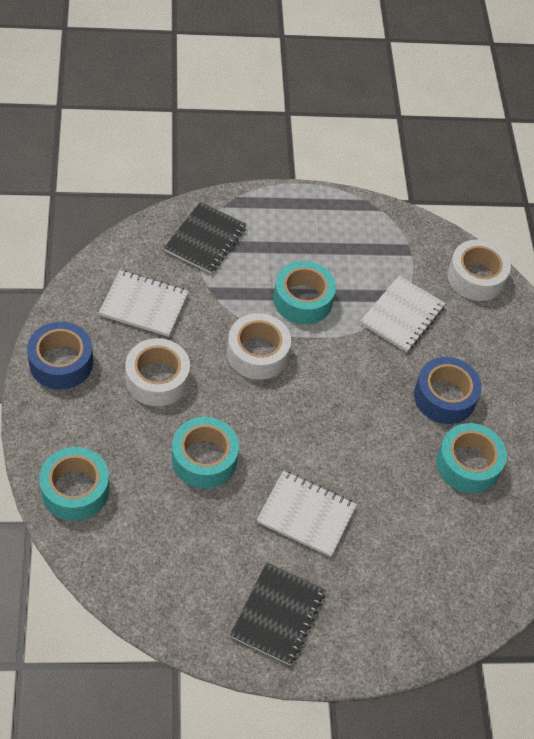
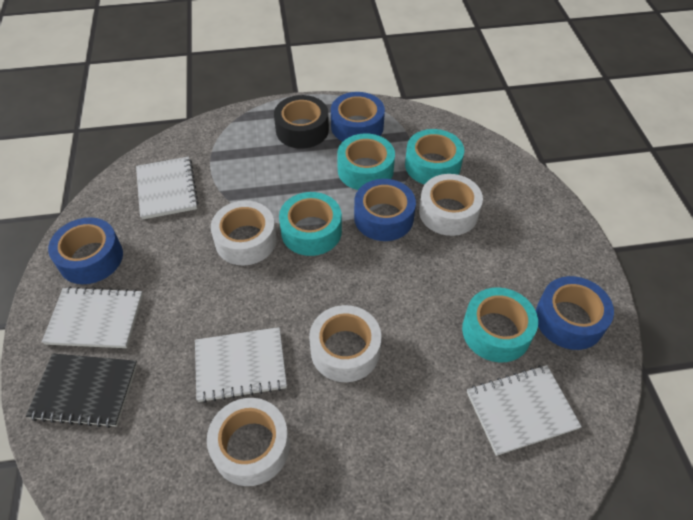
black notebook: 2 -> 1
black tape: 0 -> 1
blue tape: 2 -> 4
white notebook: 3 -> 4
white tape: 3 -> 4

